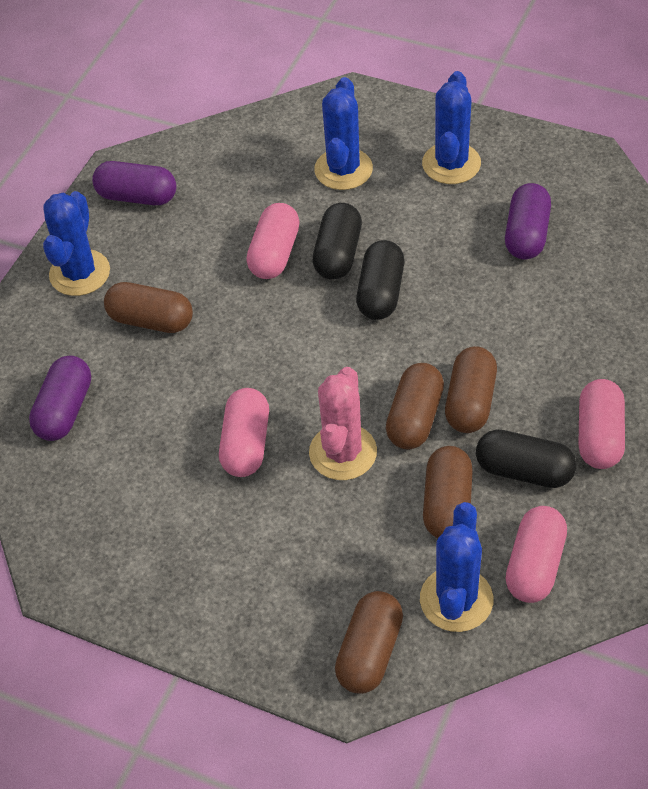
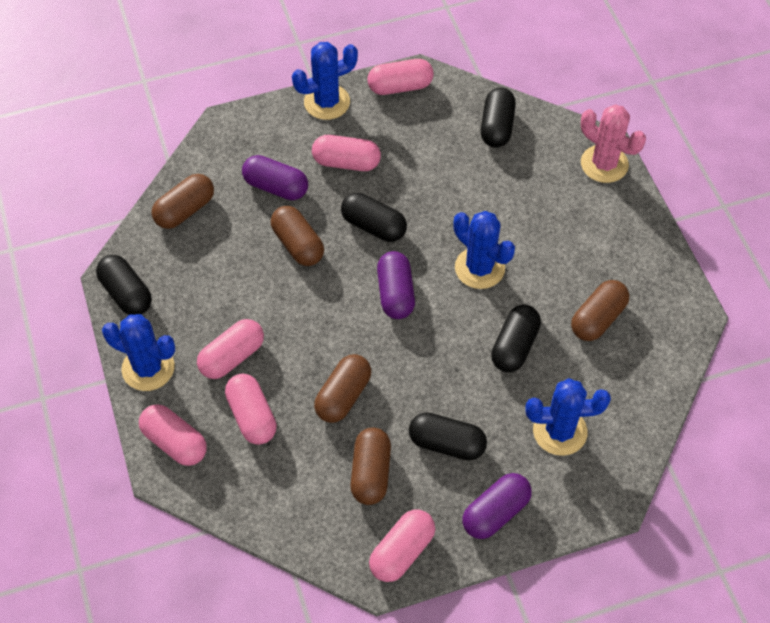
black capsule: 3 -> 5
pink capsule: 4 -> 6

